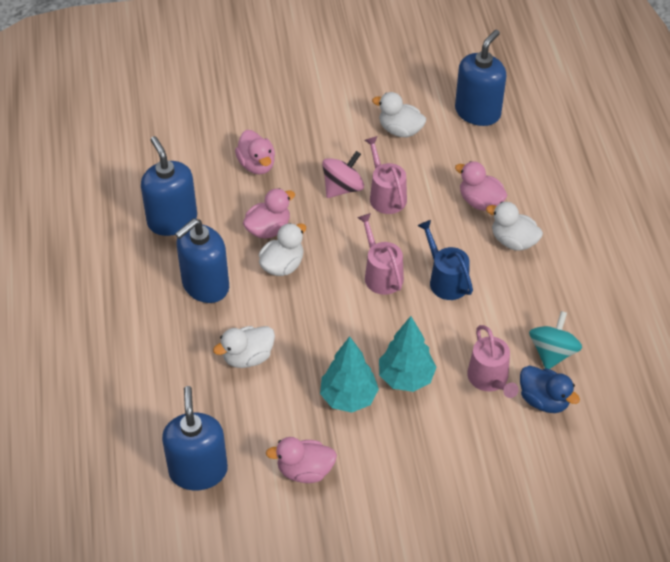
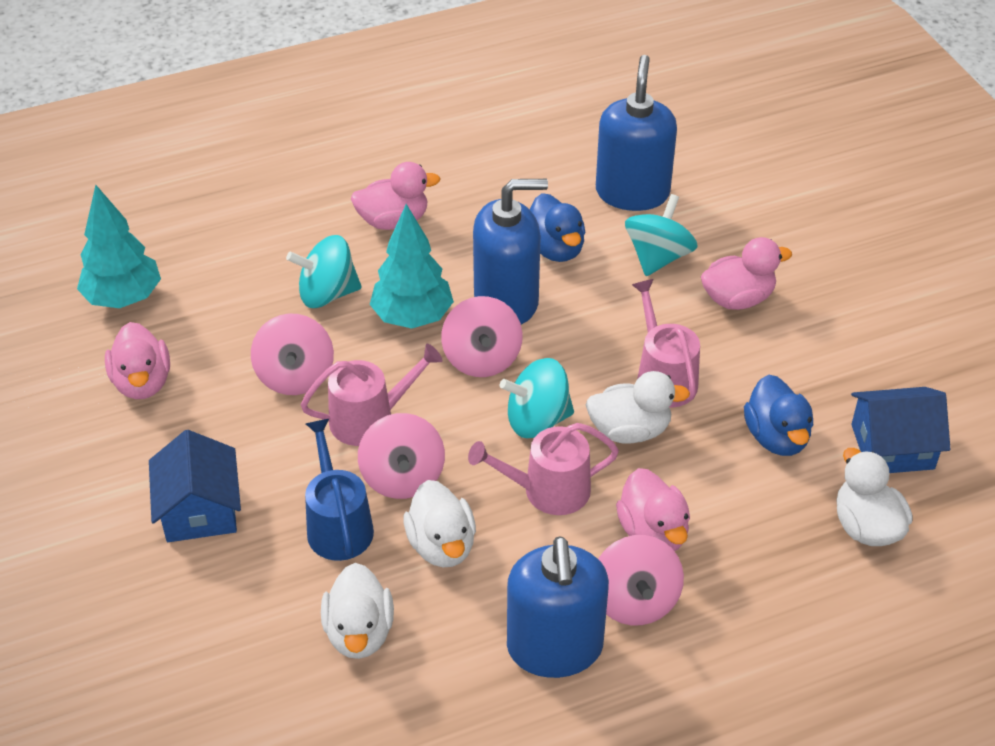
blue duck: 1 -> 2
blue house: 0 -> 2
blue soap dispenser: 4 -> 3
pink spinning top: 1 -> 4
turquoise spinning top: 1 -> 3

